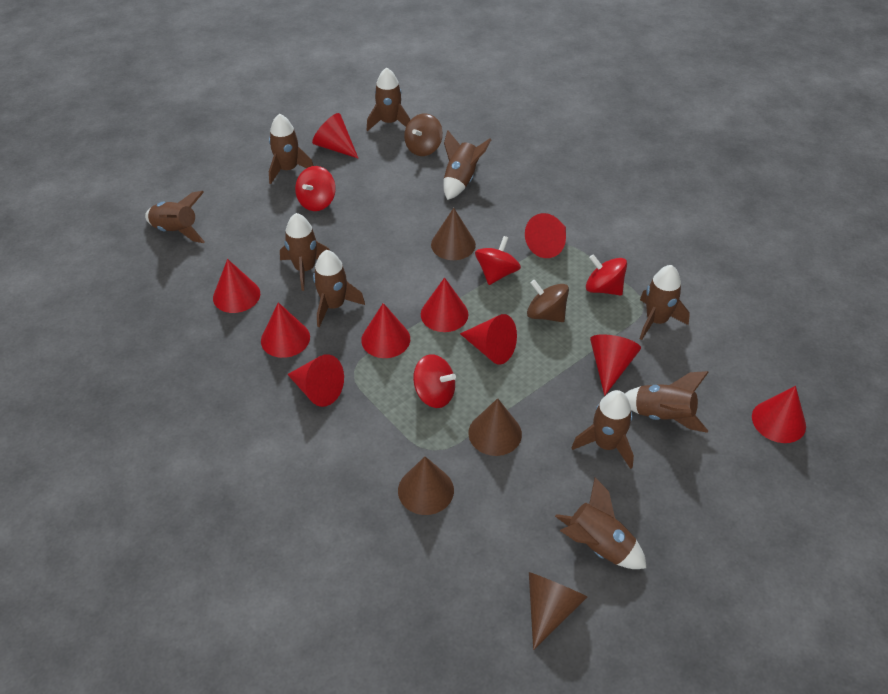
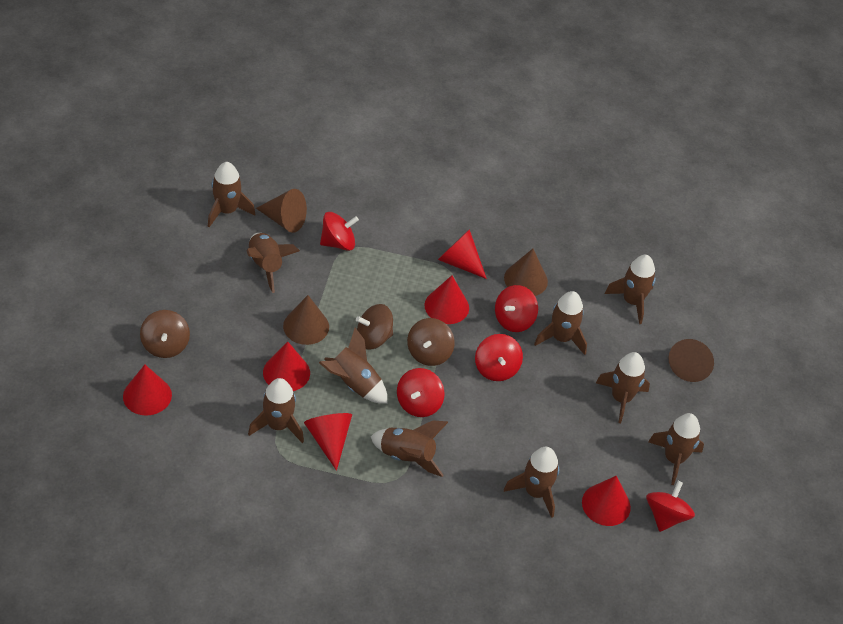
brown spinning top: 2 -> 3
red cone: 10 -> 6
red spinning top: 4 -> 5

